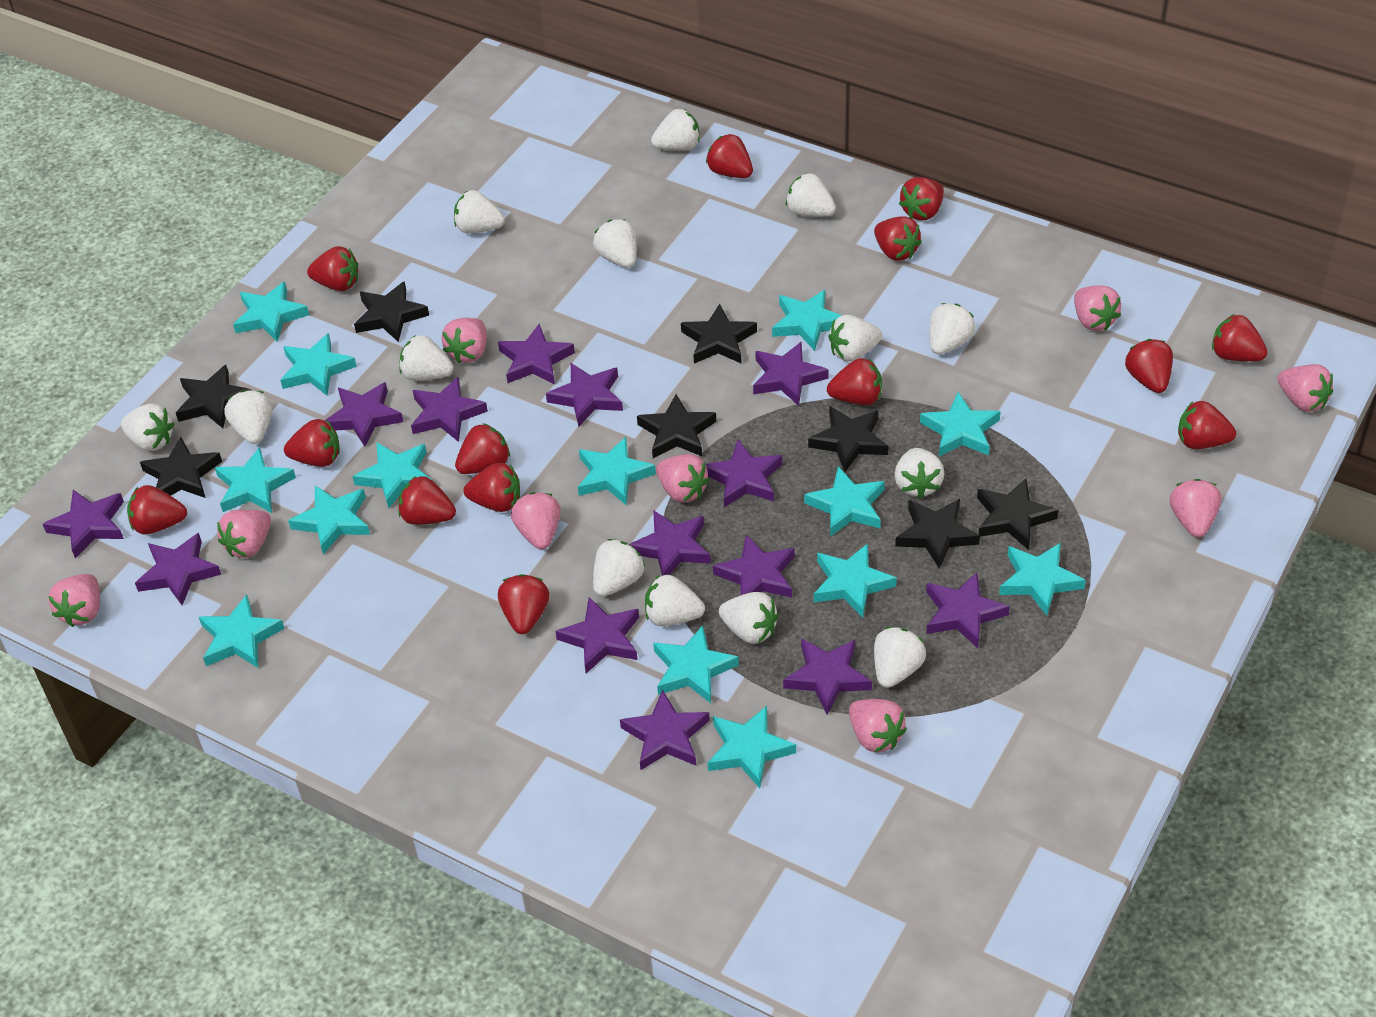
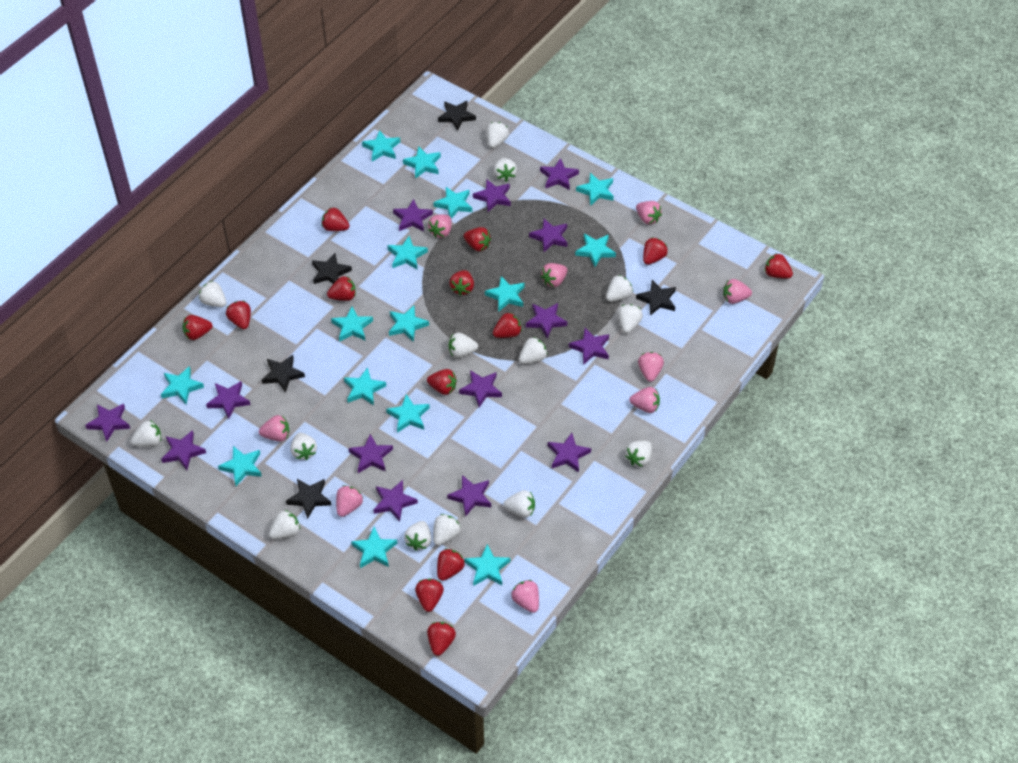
black star: 8 -> 5
red strawberry: 14 -> 13
turquoise star: 14 -> 15

